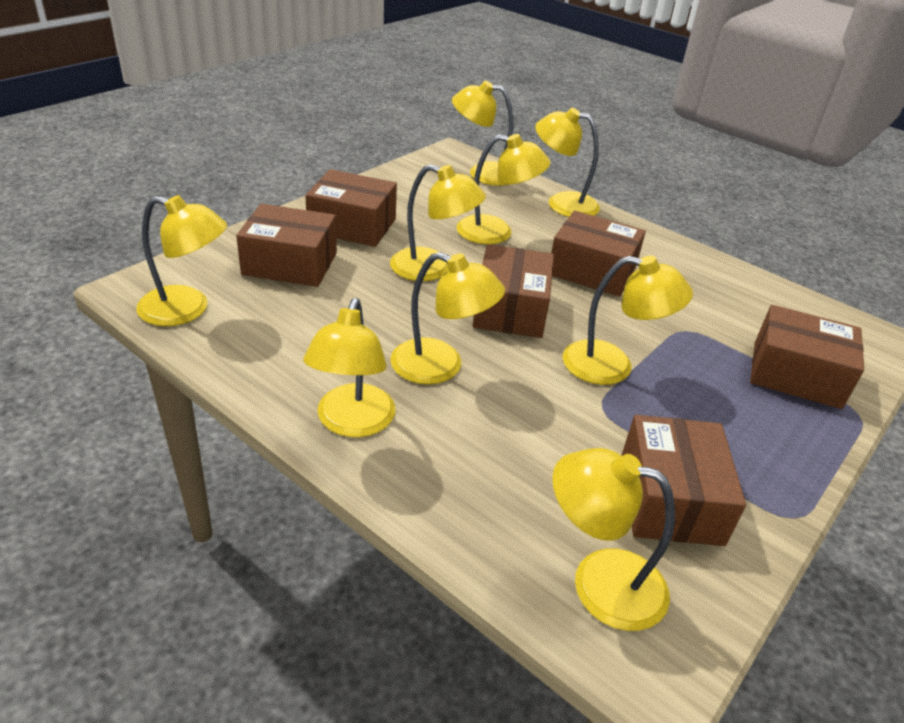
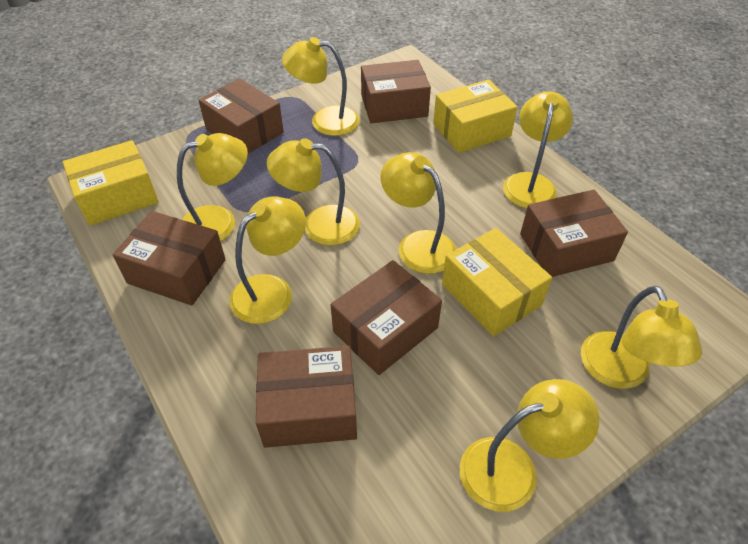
yellow box: 0 -> 3
yellow lamp: 9 -> 8

